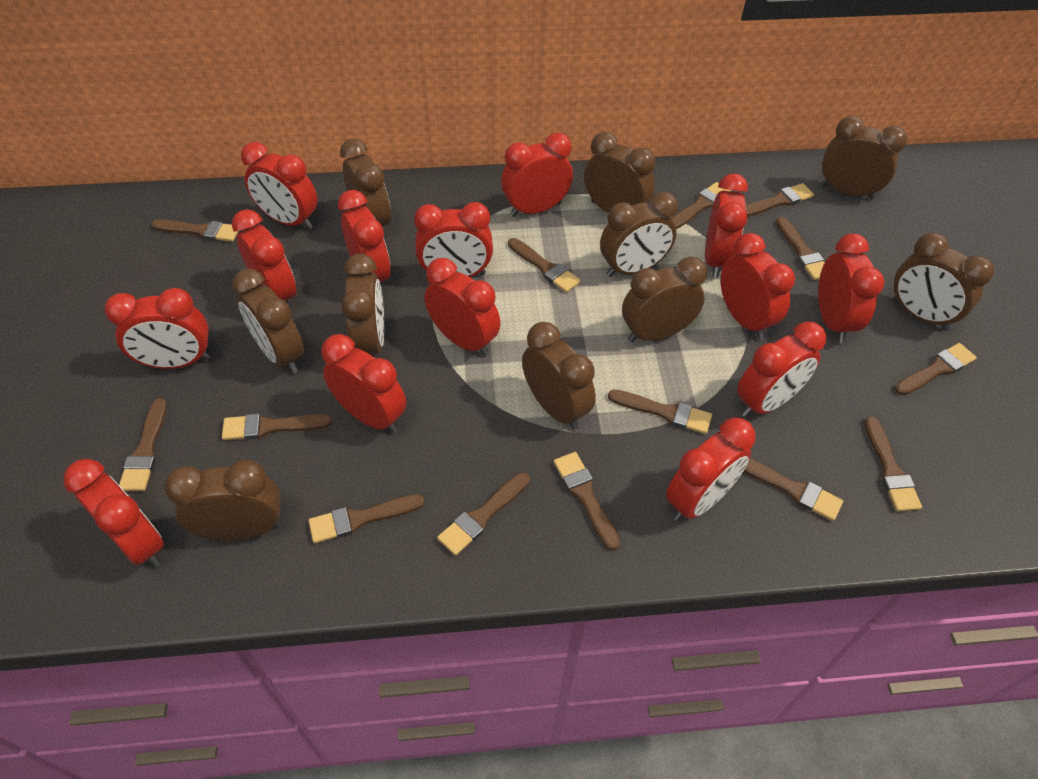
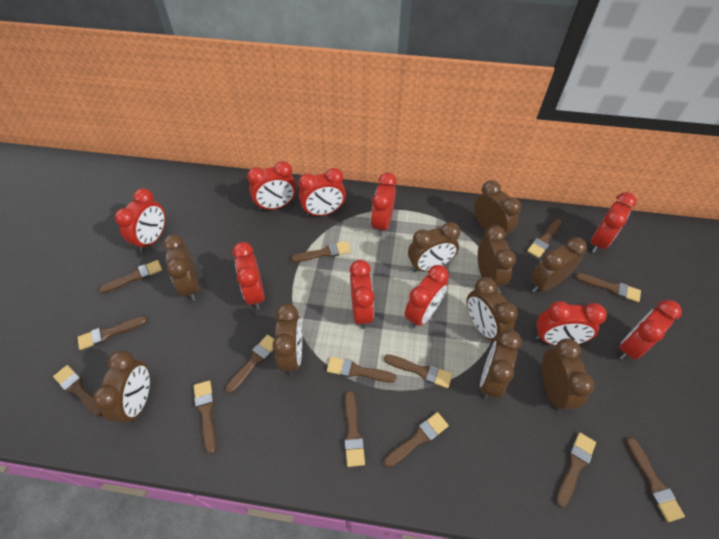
red clock: 14 -> 10

